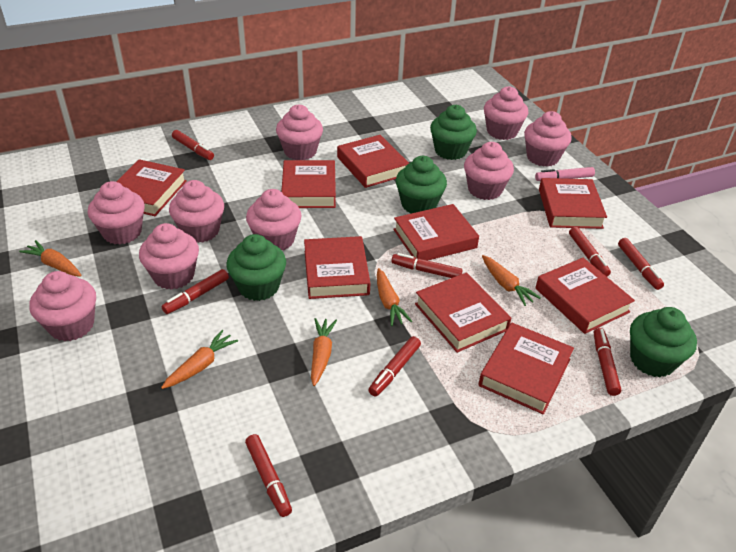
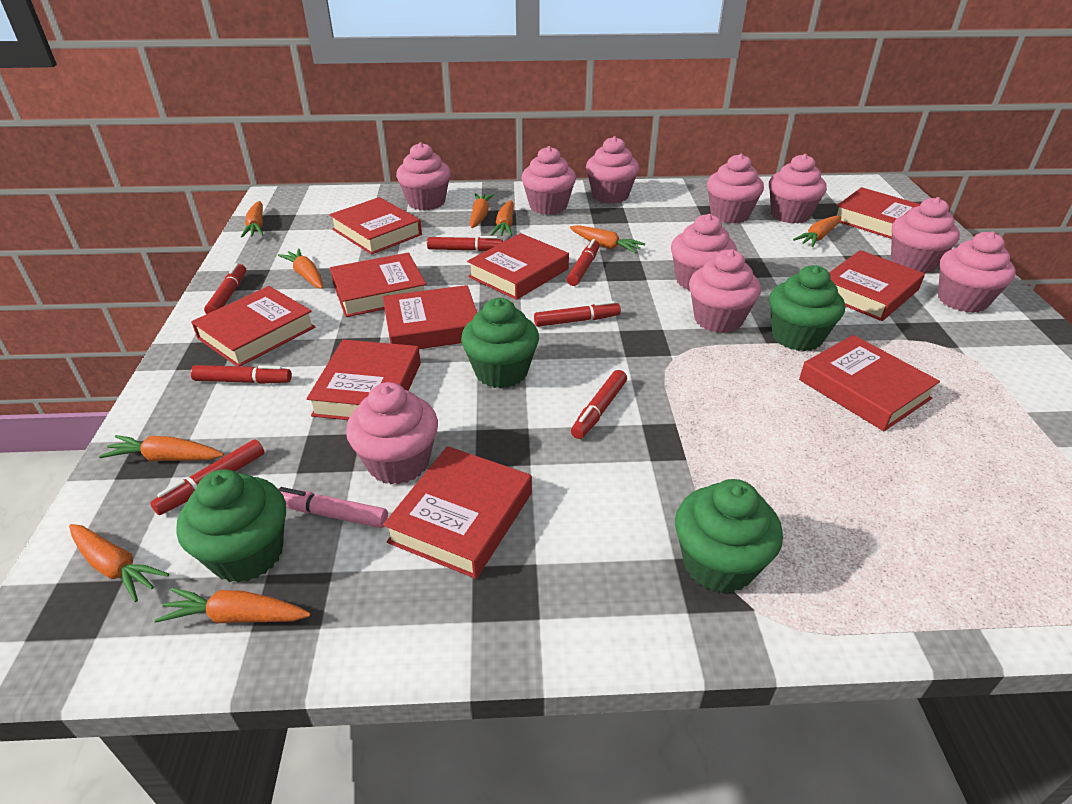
orange carrot: 5 -> 9
pink cupcake: 9 -> 10
red book: 9 -> 10
red marker: 8 -> 7

